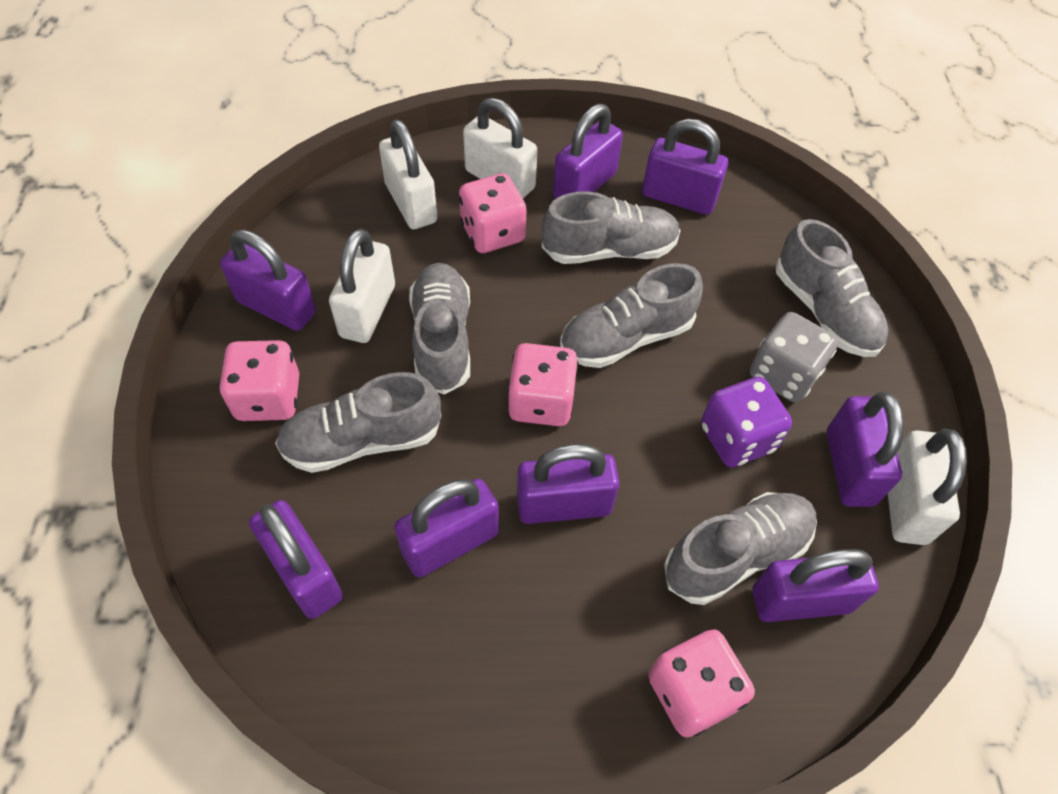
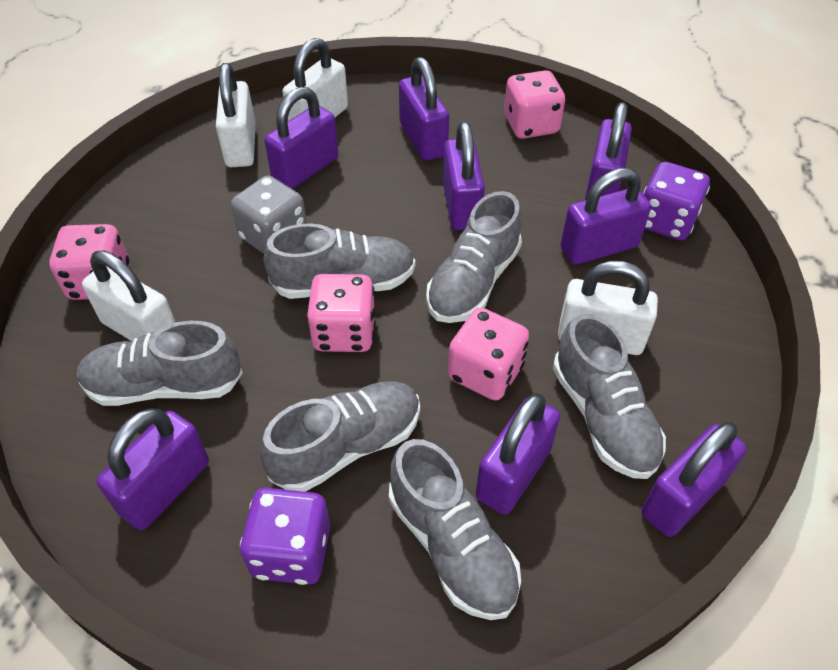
purple dice: 1 -> 2

